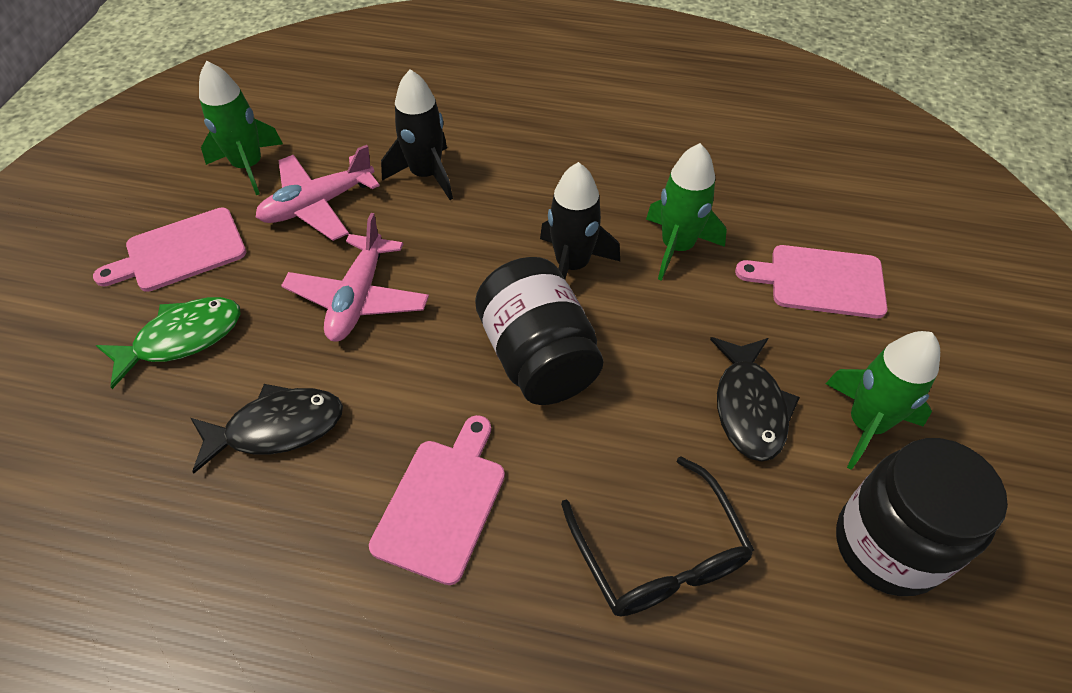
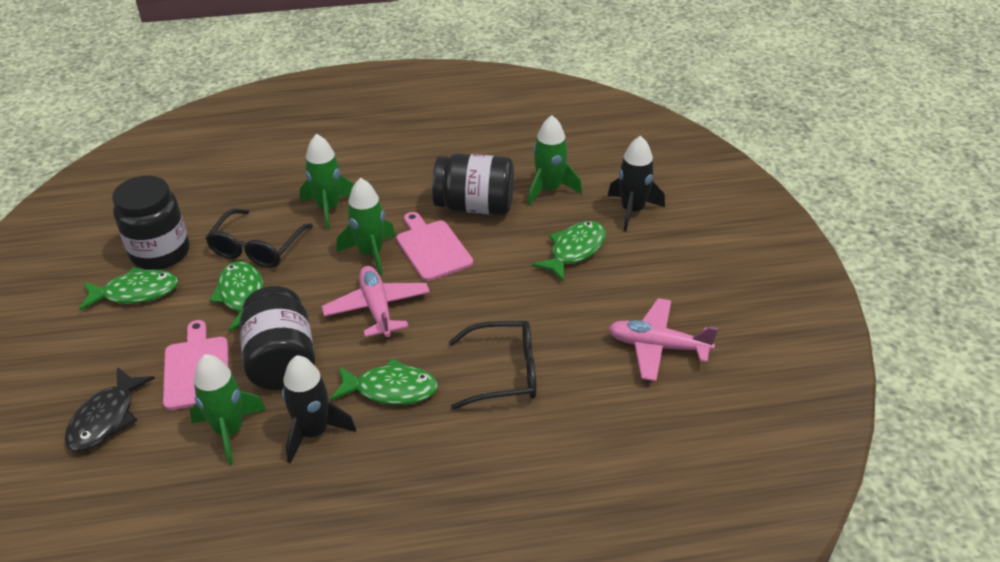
black fish: 2 -> 1
black glasses: 1 -> 2
black jar: 2 -> 3
green fish: 1 -> 4
green rocket: 3 -> 4
pink cutting board: 3 -> 2

